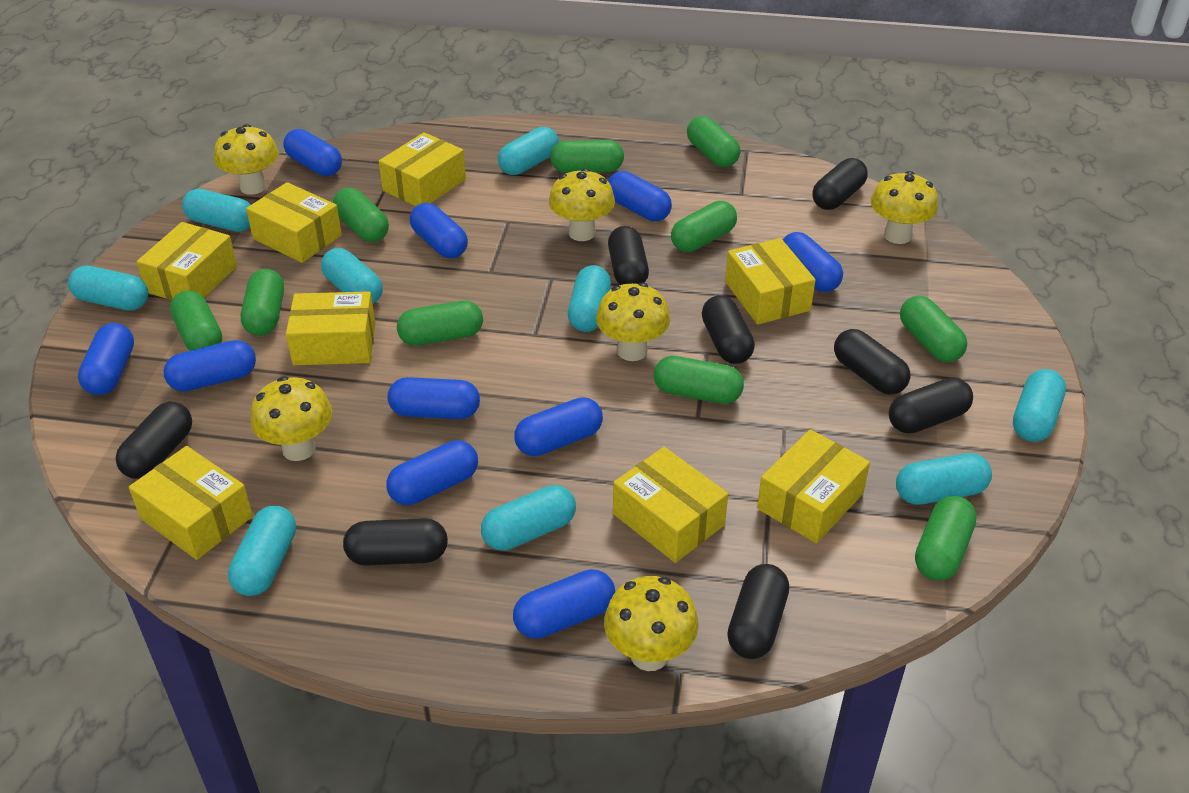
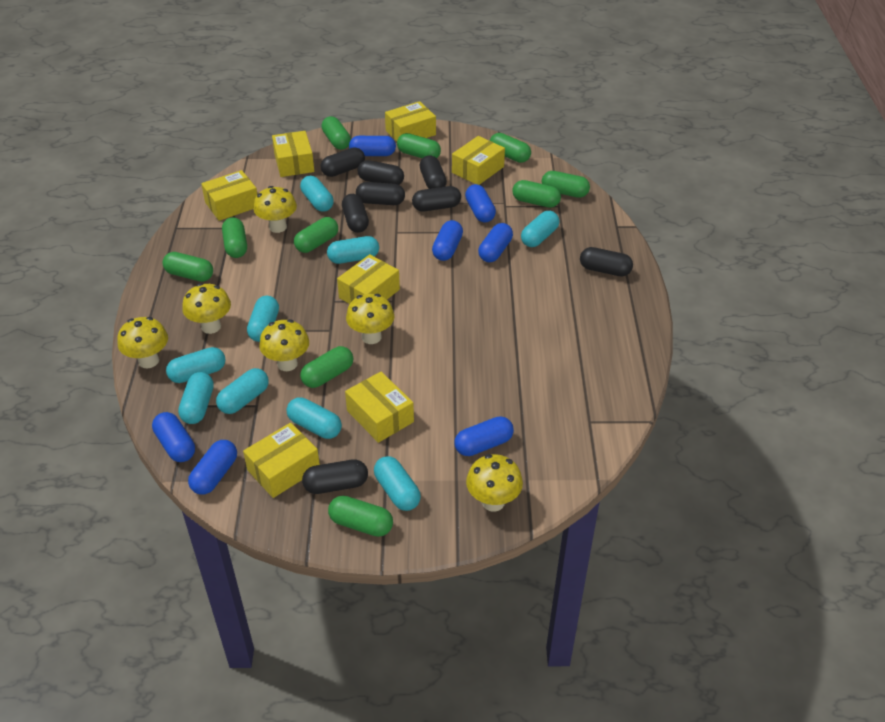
blue capsule: 10 -> 7
yellow box: 8 -> 7

